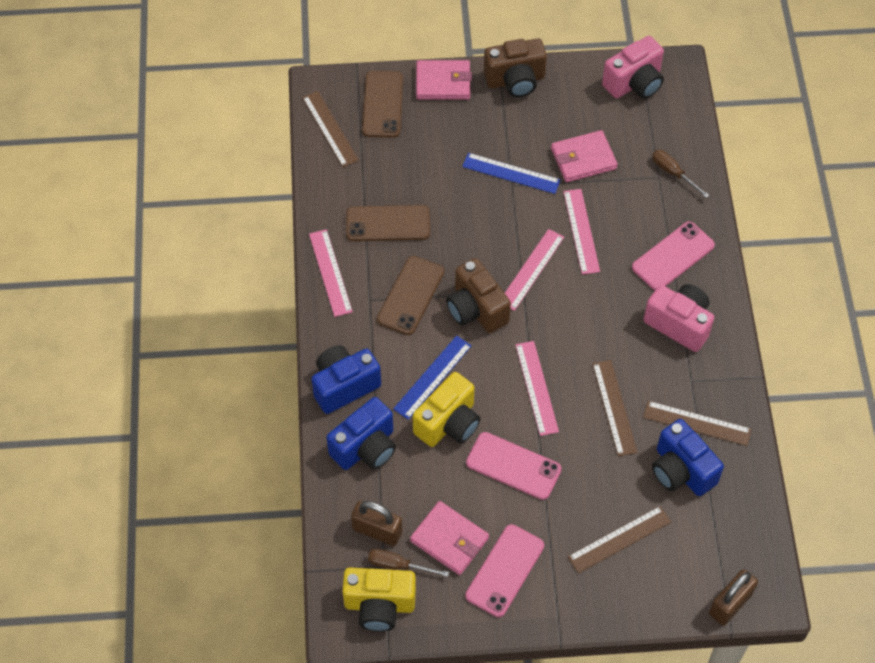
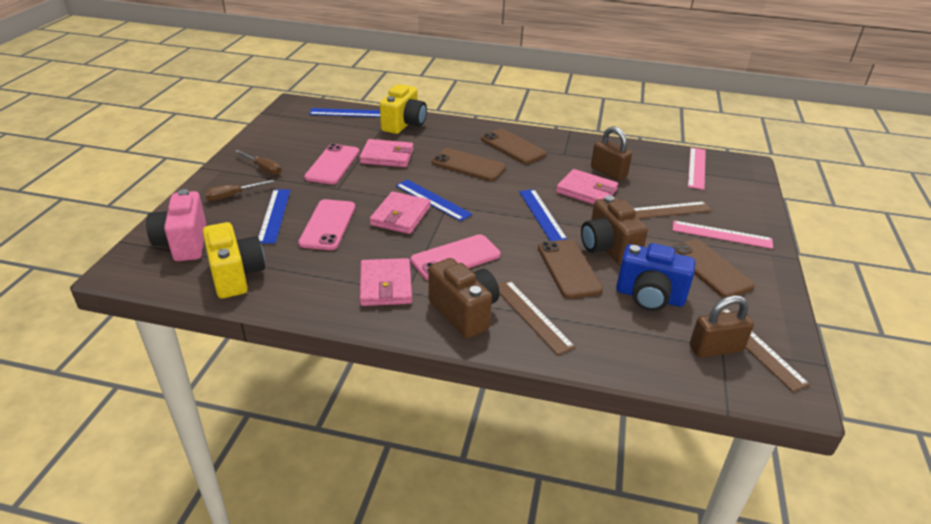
blue camera: 3 -> 1
blue ruler: 2 -> 4
brown phone: 3 -> 4
brown ruler: 4 -> 3
pink camera: 2 -> 1
pink ruler: 4 -> 2
pink wallet: 3 -> 4

